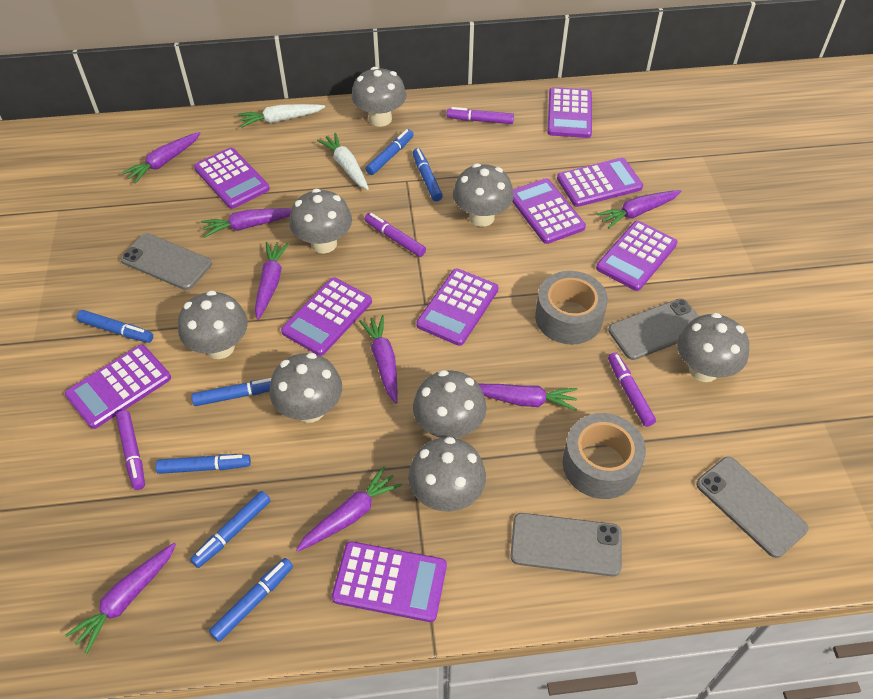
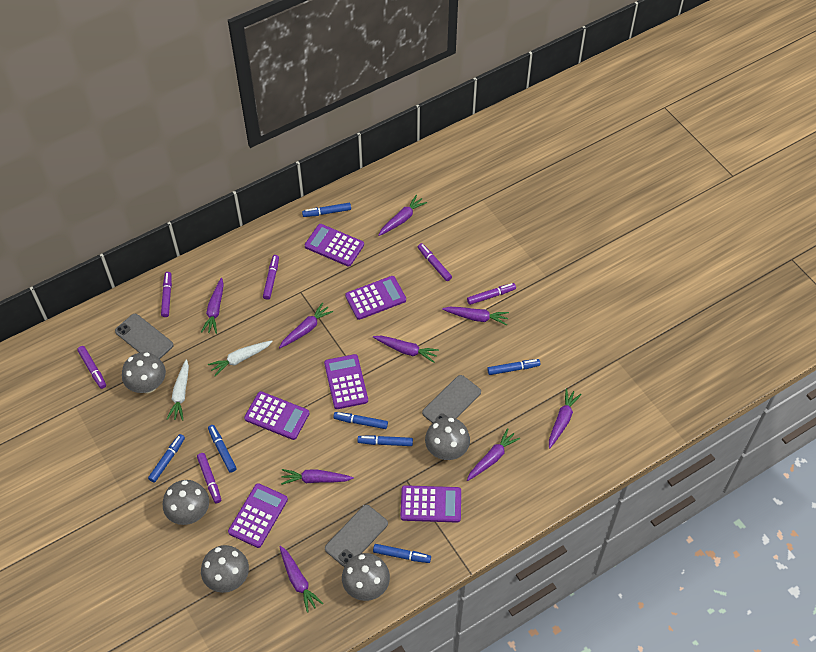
grey mushroom: 8 -> 5
grey phone: 4 -> 3
grey tape: 2 -> 0
purple calculator: 9 -> 6
purple carrot: 8 -> 9
purple marker: 4 -> 6

